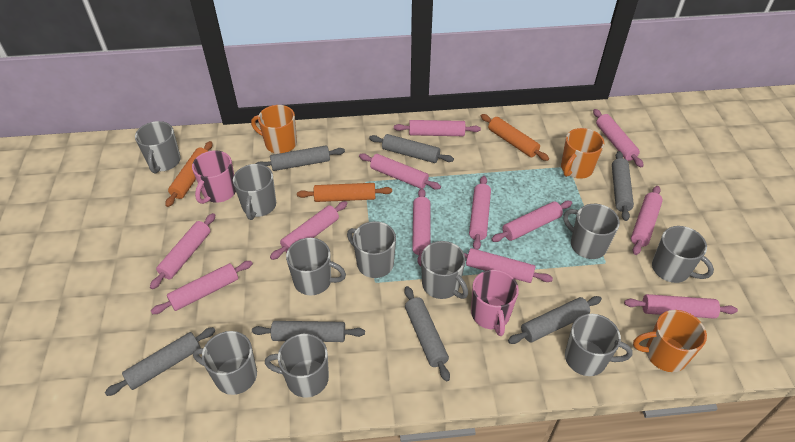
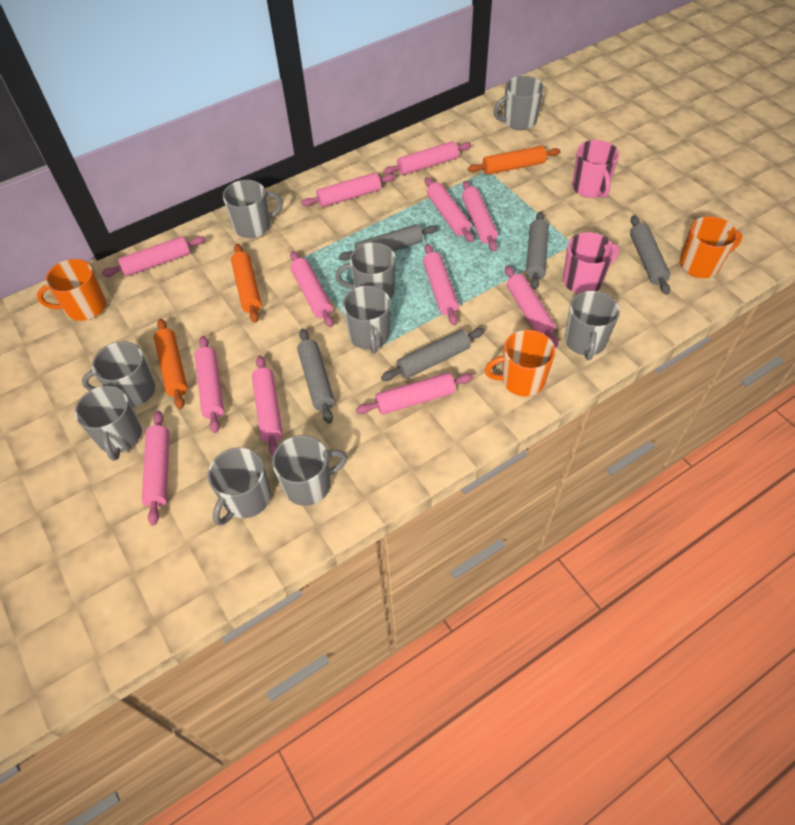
grey mug: 10 -> 9
grey rolling pin: 7 -> 5

